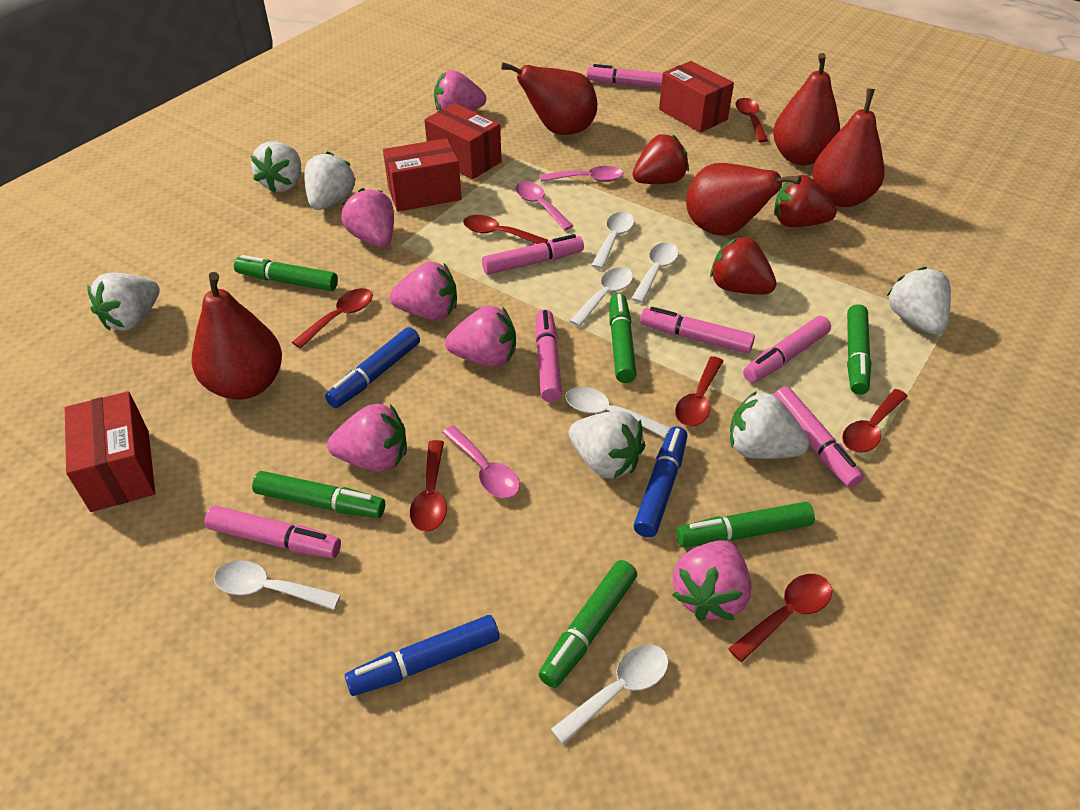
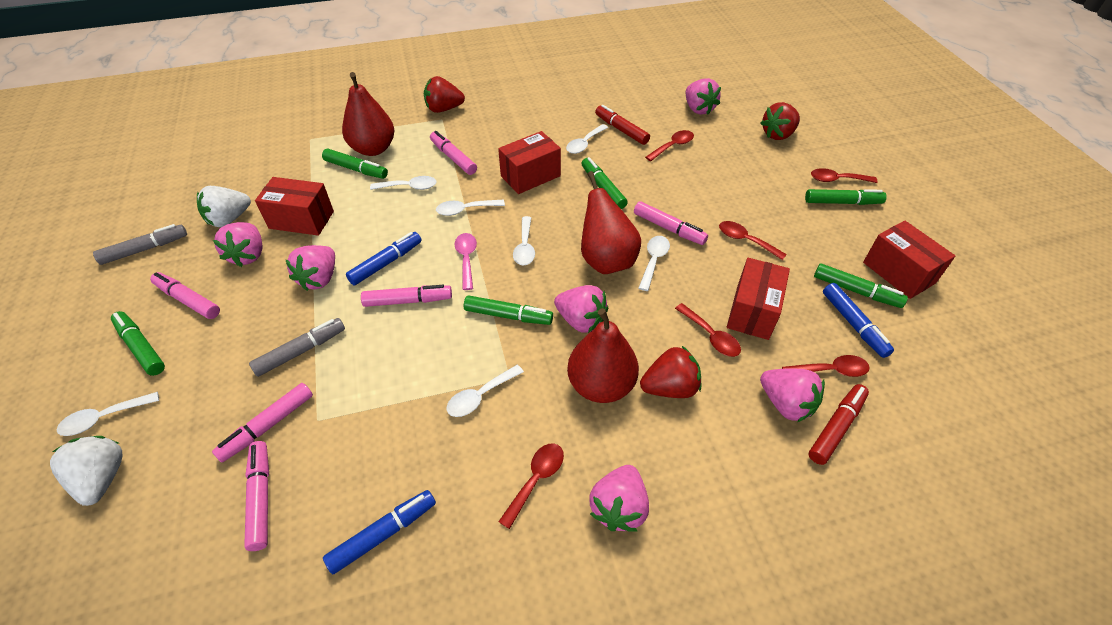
grey marker: 0 -> 2
pink marker: 7 -> 6
pink spoon: 3 -> 1
red marker: 0 -> 2
red pear: 5 -> 3
red spoon: 7 -> 6
white spoon: 6 -> 7
white strawberry: 6 -> 2

